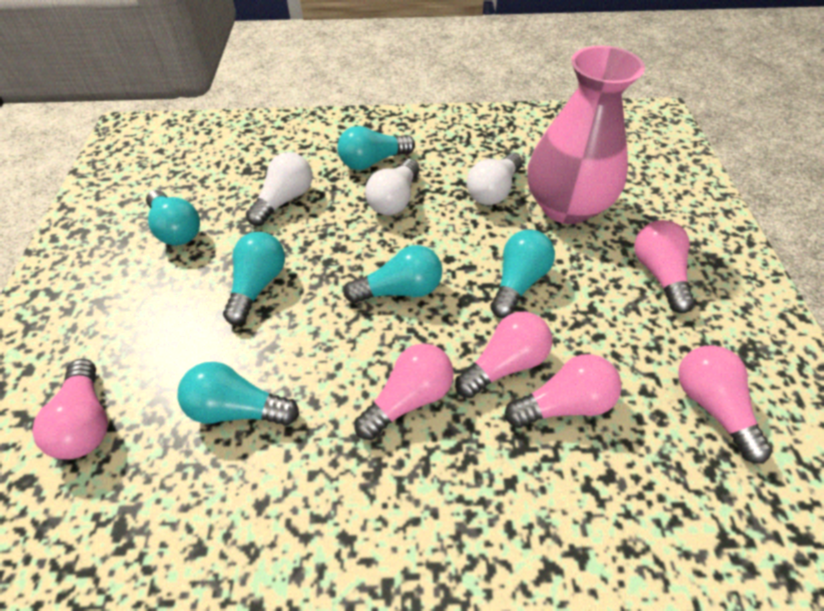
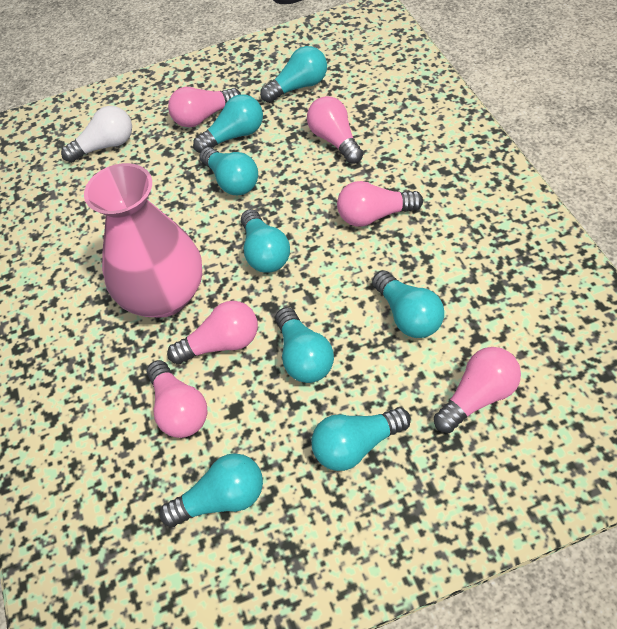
turquoise light bulb: 6 -> 8
white light bulb: 3 -> 1

